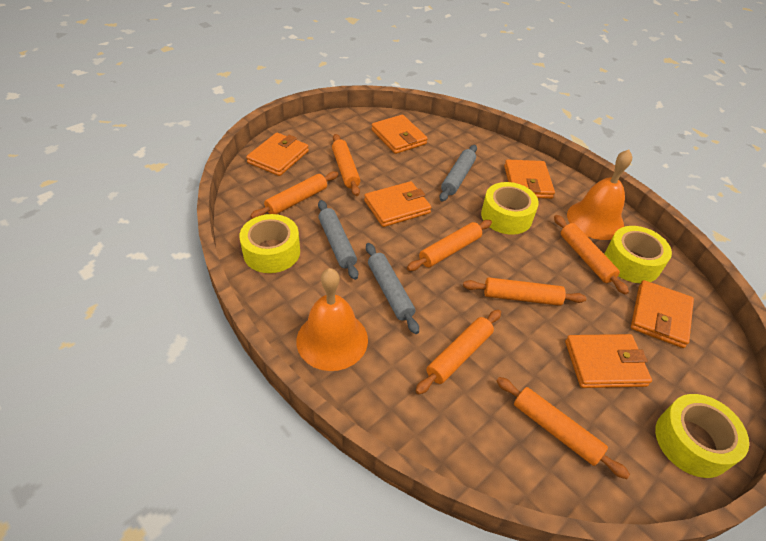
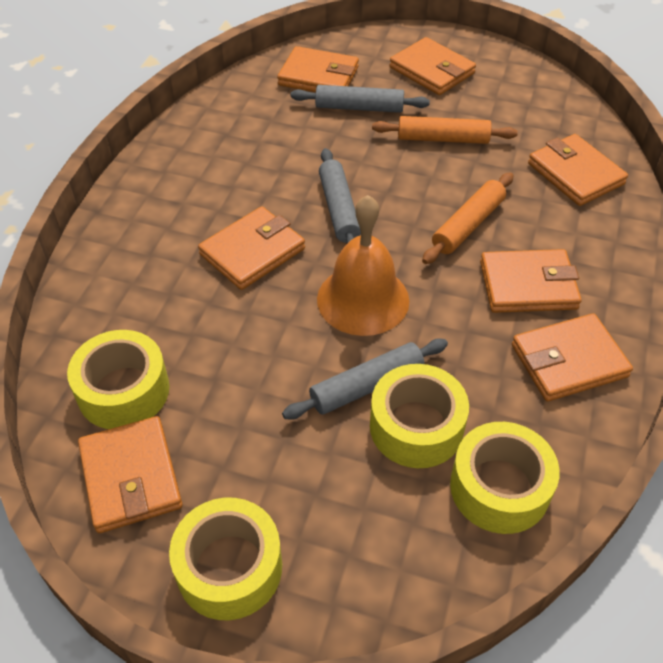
orange bell: 2 -> 1
orange rolling pin: 7 -> 2
orange wallet: 6 -> 7

